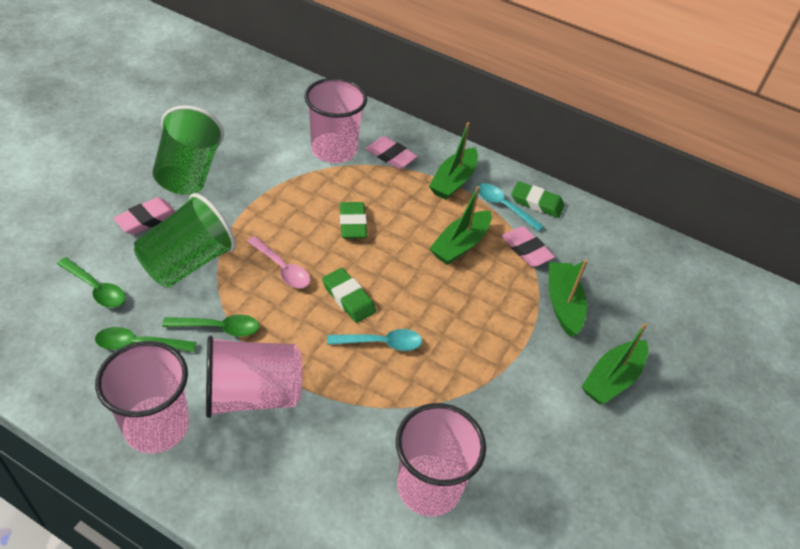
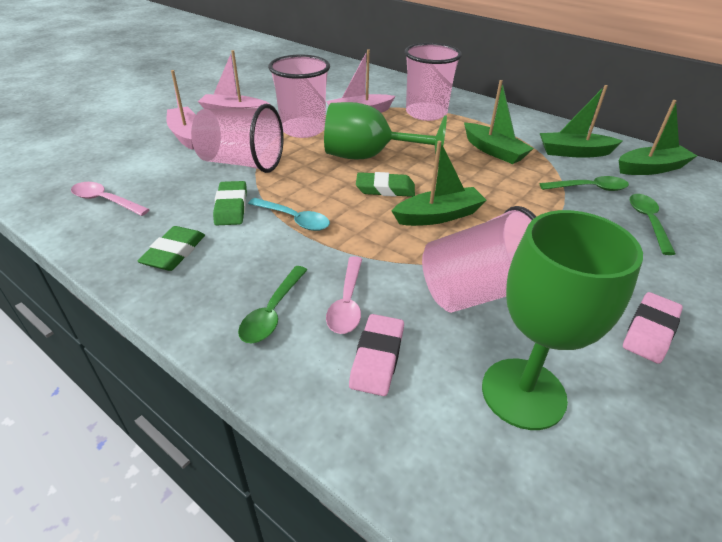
green cup: 2 -> 0
green goblet: 0 -> 2
pink boat: 0 -> 3
pink eraser: 3 -> 2
pink spoon: 1 -> 2
turquoise spoon: 2 -> 1

